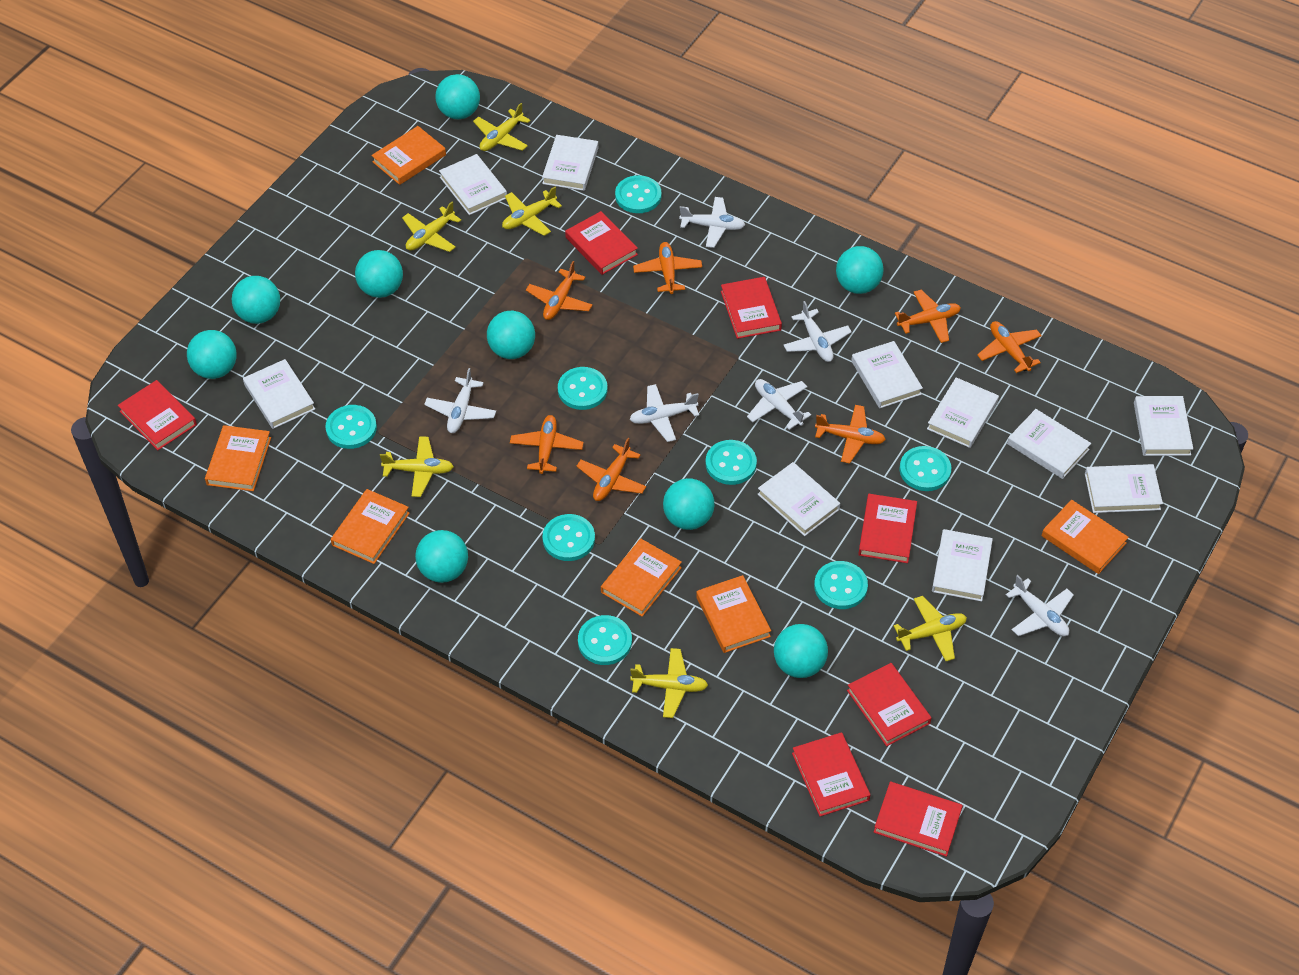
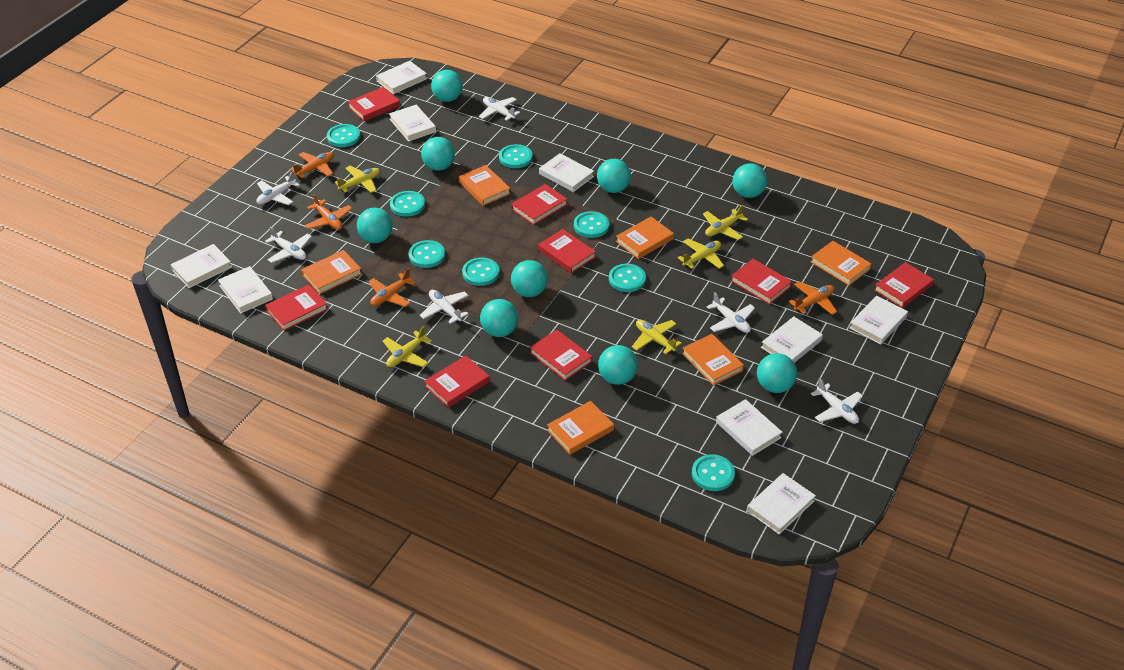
orange plane: 7 -> 4
red book: 7 -> 8
white book: 10 -> 9
yellow plane: 6 -> 5

